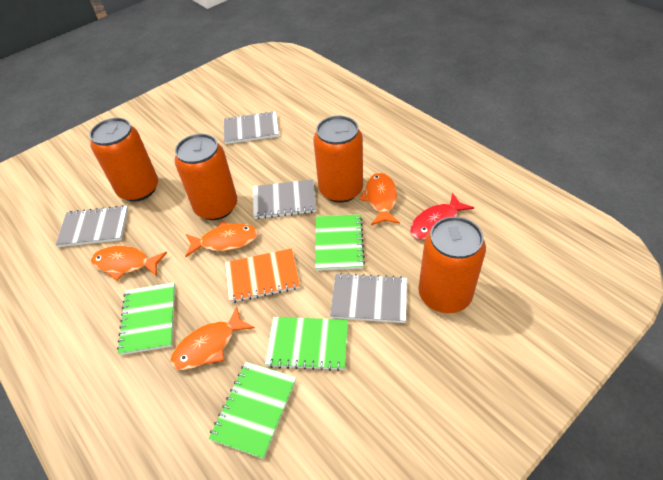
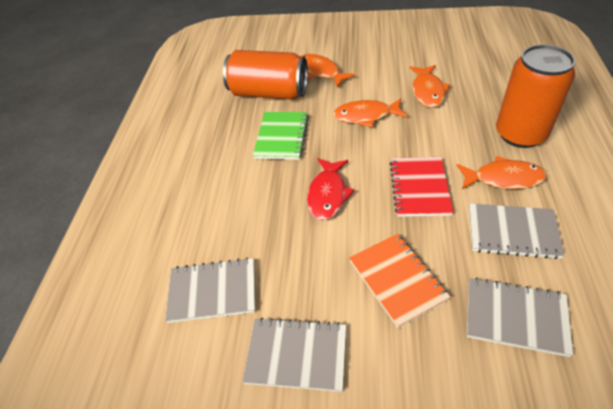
green notebook: 4 -> 1
orange can: 4 -> 2
red notebook: 0 -> 1

